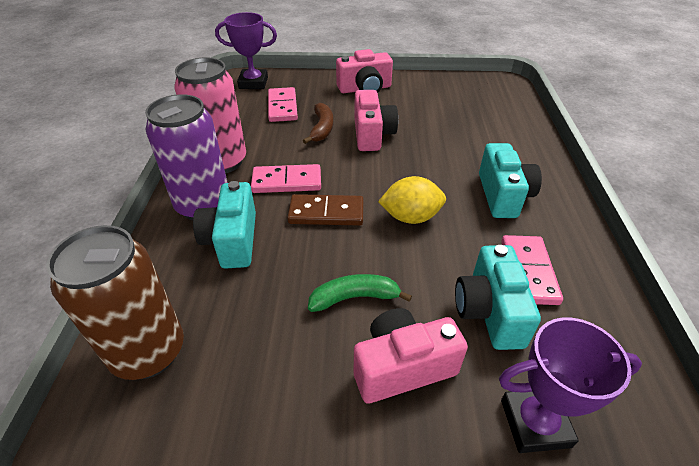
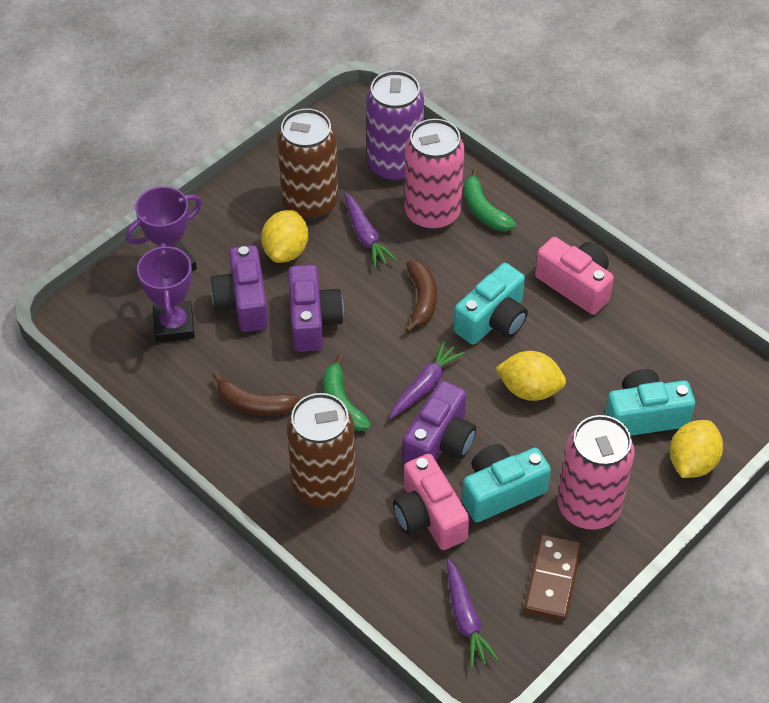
brown banana: 1 -> 2
brown can: 1 -> 2
green banana: 1 -> 2
pink camera: 3 -> 2
pink can: 1 -> 2
pink domino: 3 -> 0
purple camera: 0 -> 3
purple carrot: 0 -> 3
yellow lemon: 1 -> 3

